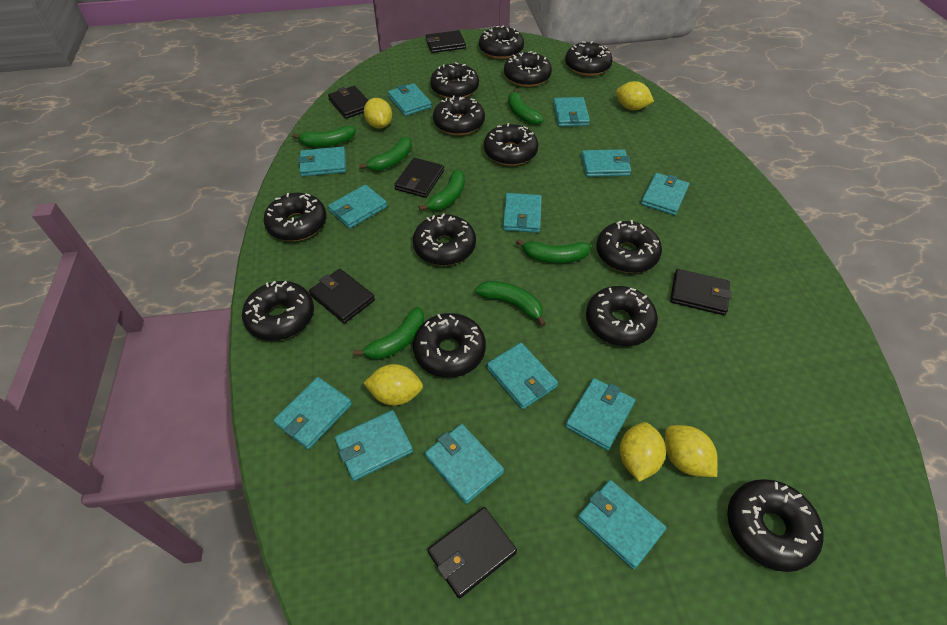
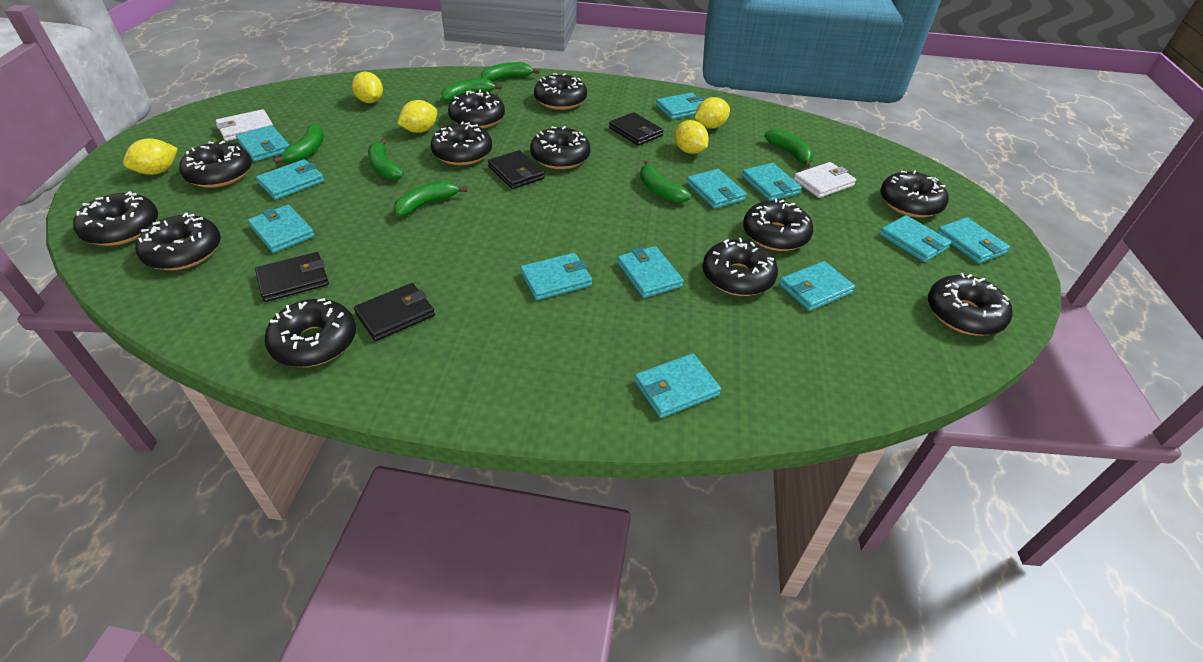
black donut: 13 -> 12
black wallet: 6 -> 4
turquoise wallet: 13 -> 12
white wallet: 0 -> 2

